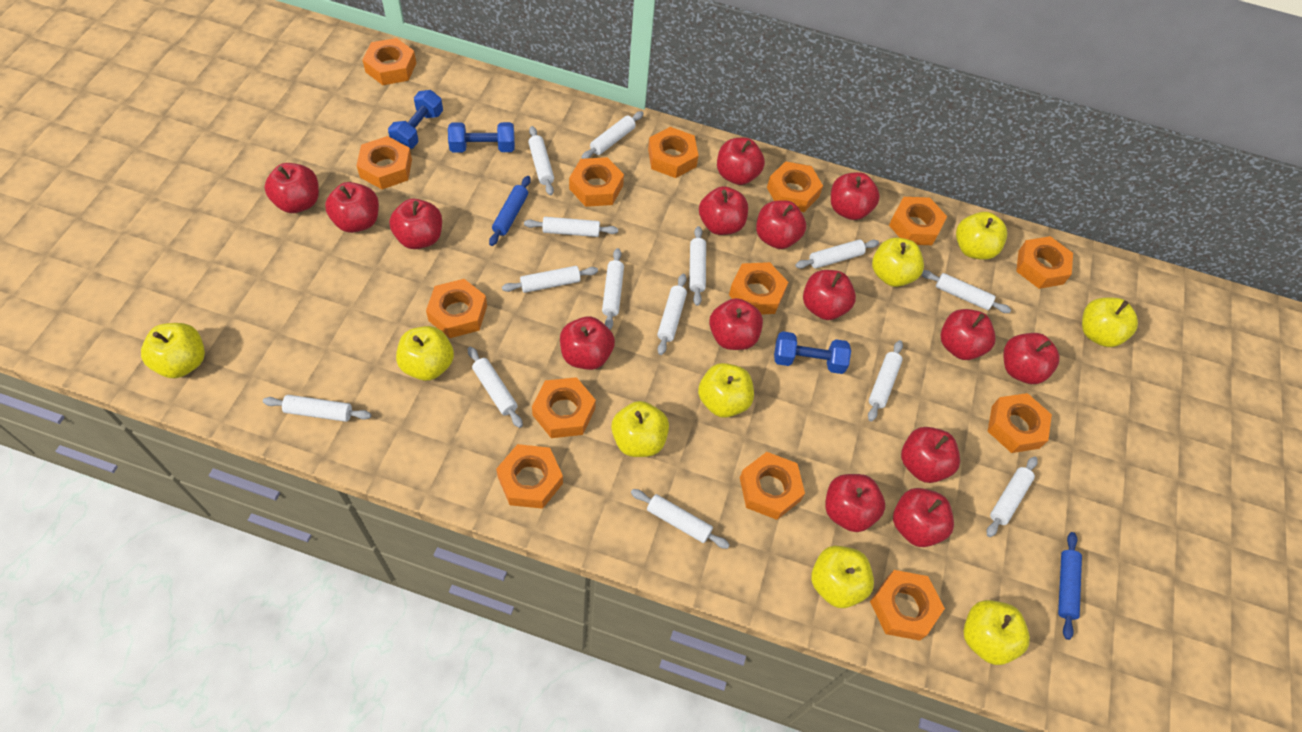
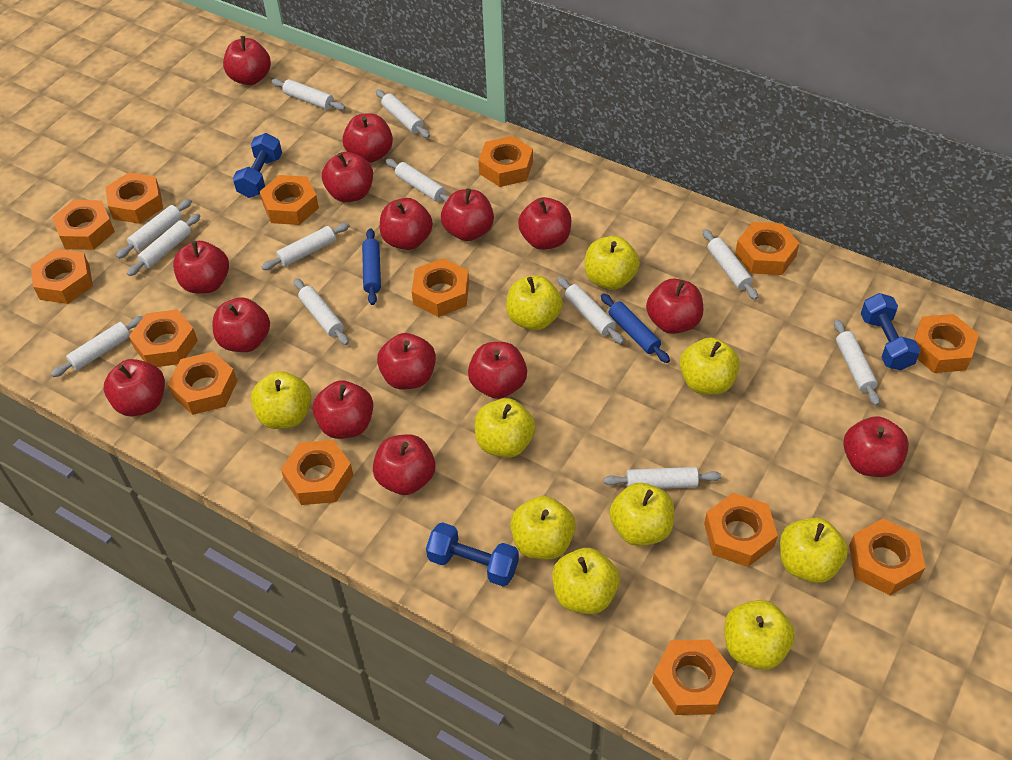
white rolling pin: 14 -> 12
yellow apple: 9 -> 10

